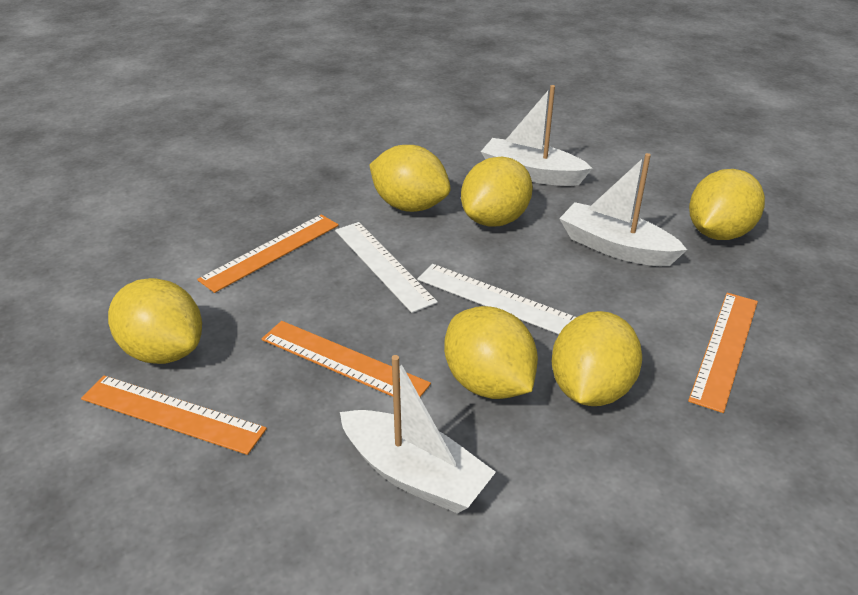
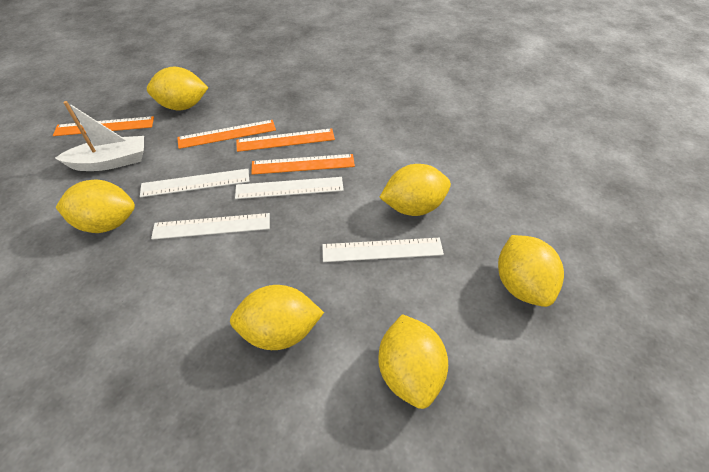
white boat: 3 -> 1
white ruler: 2 -> 4

